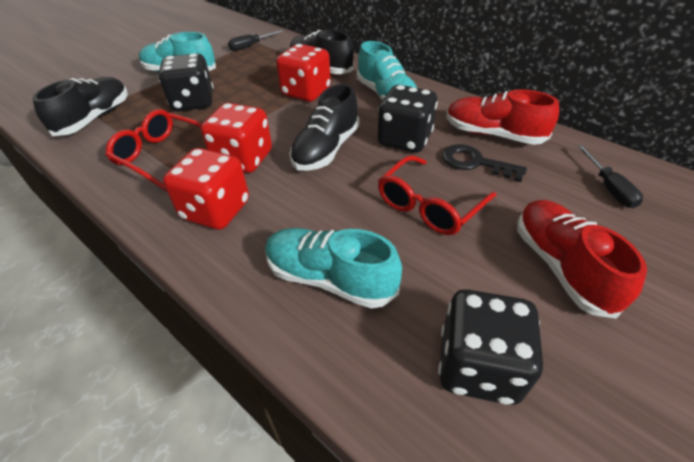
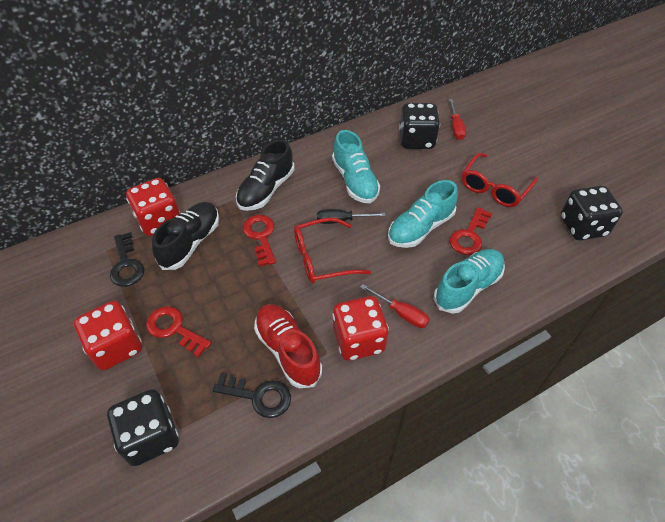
black key: 1 -> 2
black screwdriver: 2 -> 1
black shoe: 3 -> 2
red key: 0 -> 3
red screwdriver: 0 -> 2
red shoe: 2 -> 1

